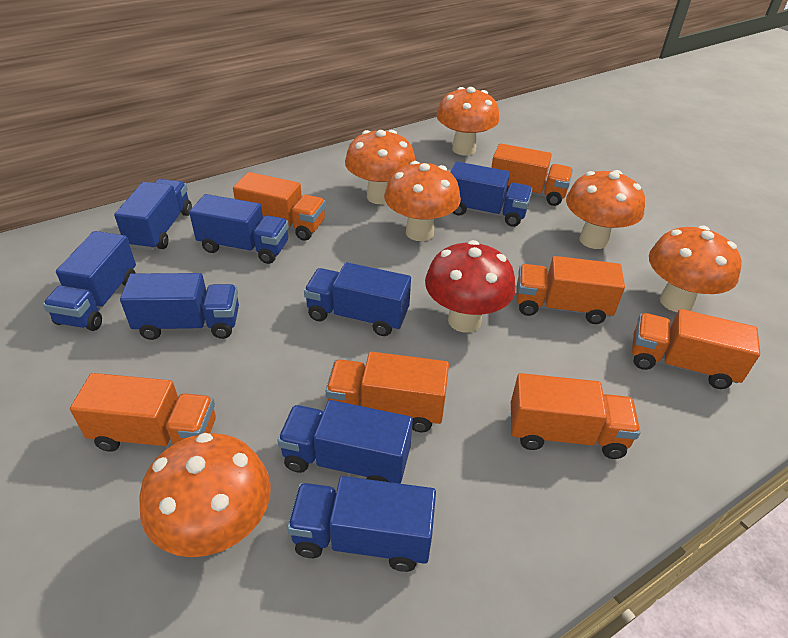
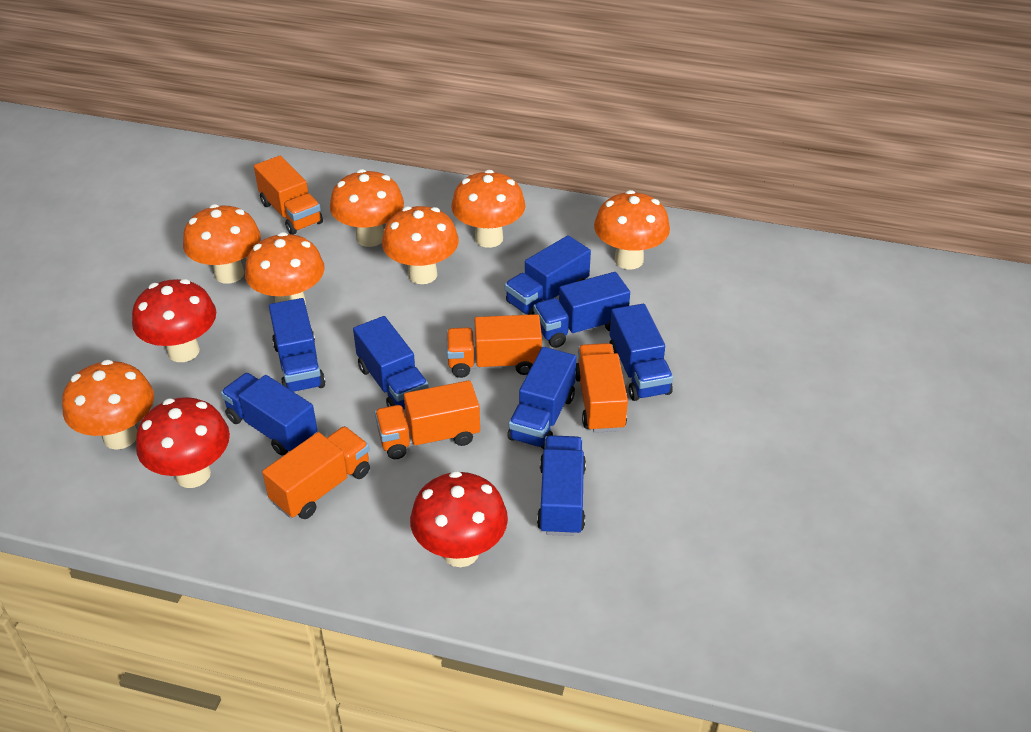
orange mushroom: 6 -> 7
orange truck: 7 -> 5
red mushroom: 1 -> 3

